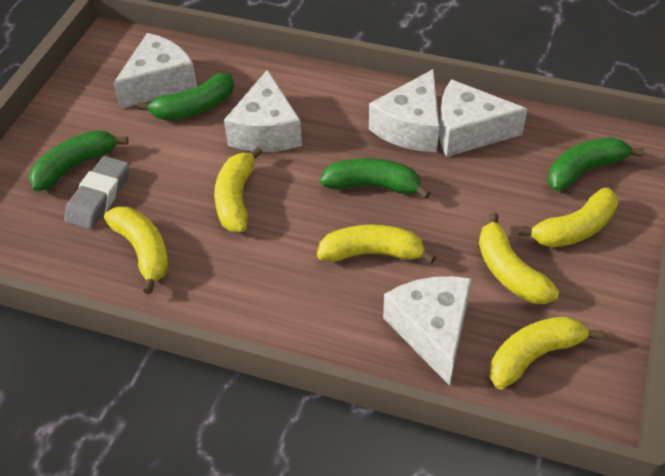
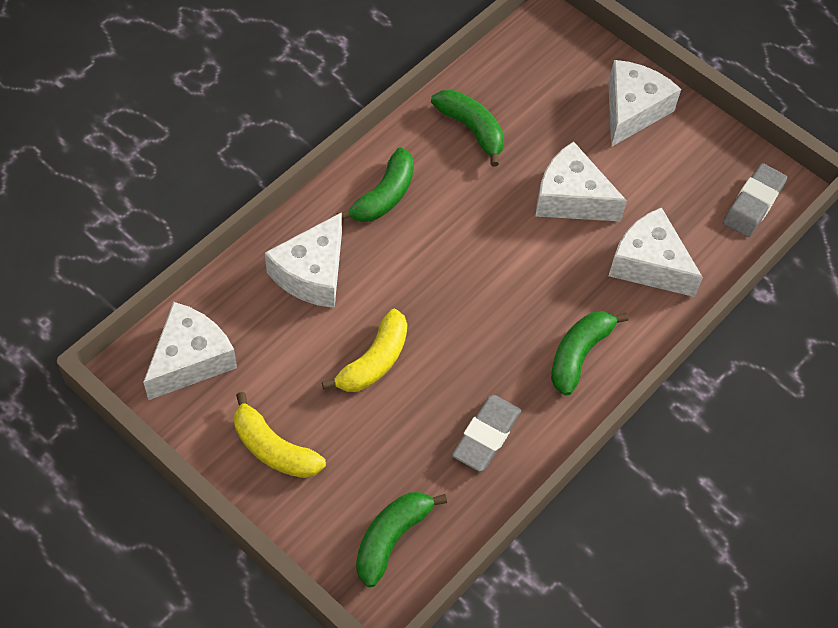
grey eraser: 1 -> 2
yellow banana: 6 -> 2

